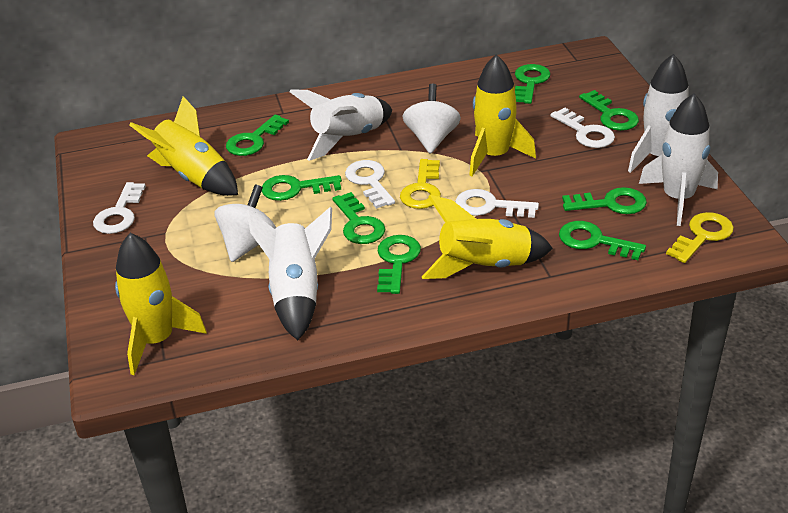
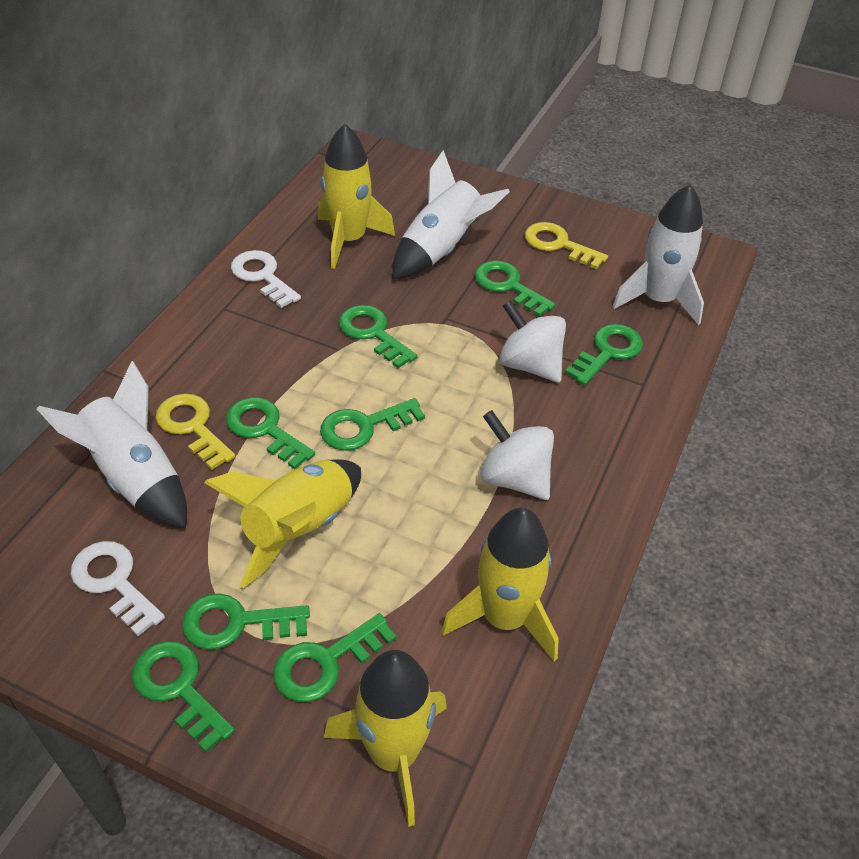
white key: 4 -> 2
white rocket: 4 -> 3

